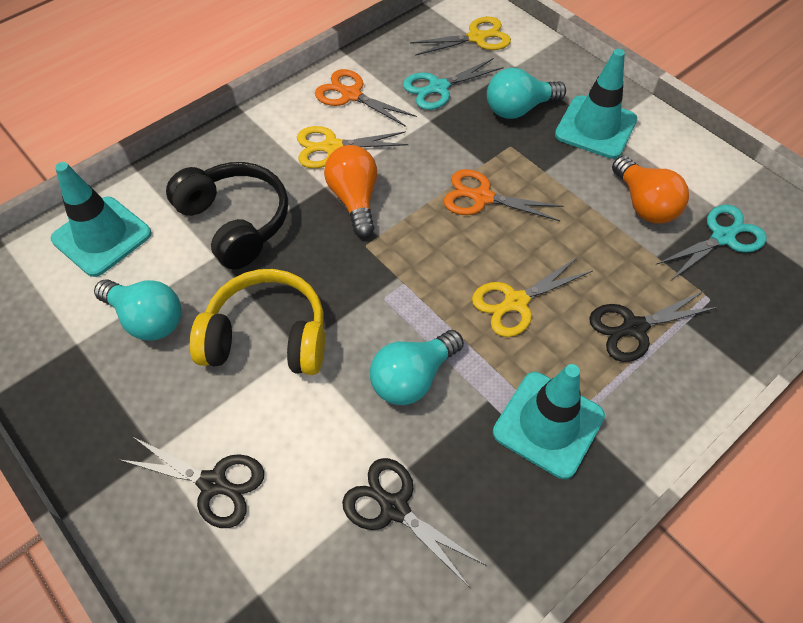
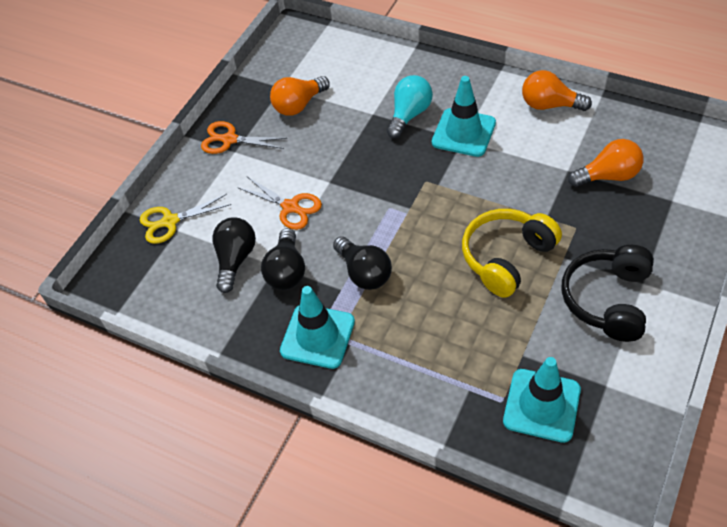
black light bulb: 0 -> 3
black scissors: 3 -> 0
orange light bulb: 2 -> 3
turquoise light bulb: 3 -> 1
turquoise scissors: 2 -> 0
yellow scissors: 3 -> 1

